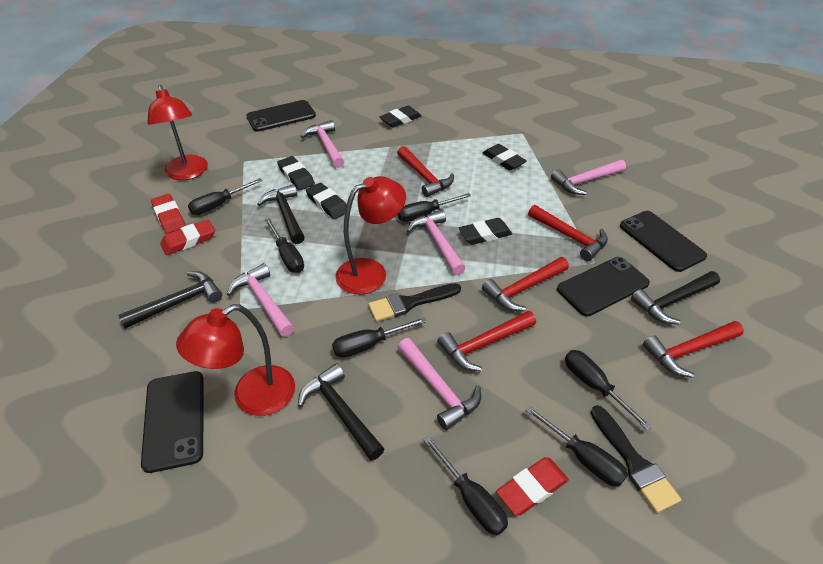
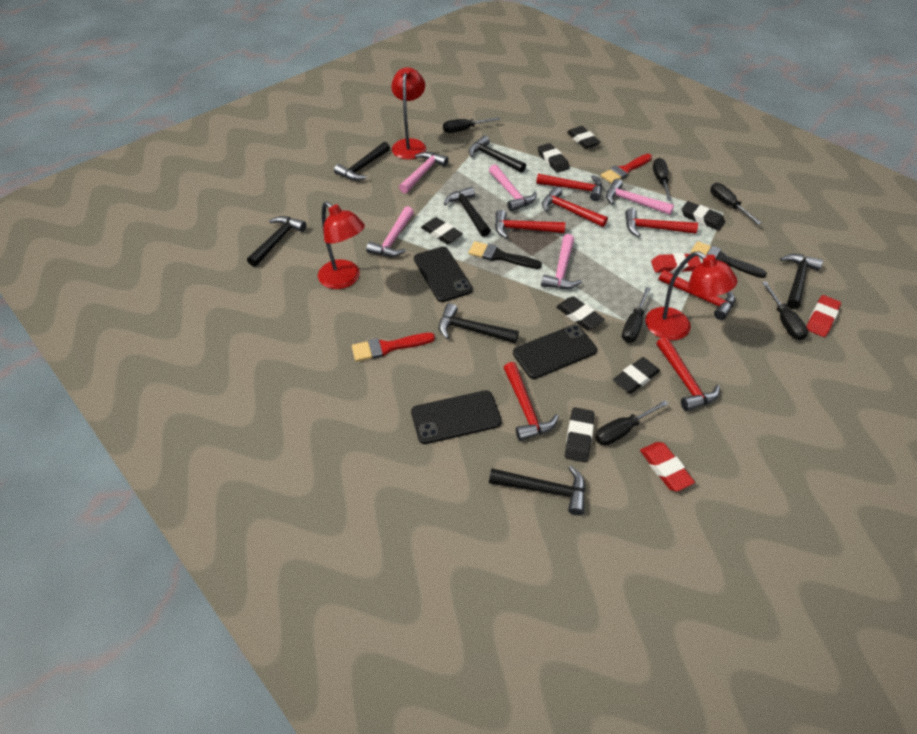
black eraser: 5 -> 7
black hammer: 4 -> 7
black phone: 4 -> 3
black screwdriver: 7 -> 6
red brush: 0 -> 2
red hammer: 5 -> 7

